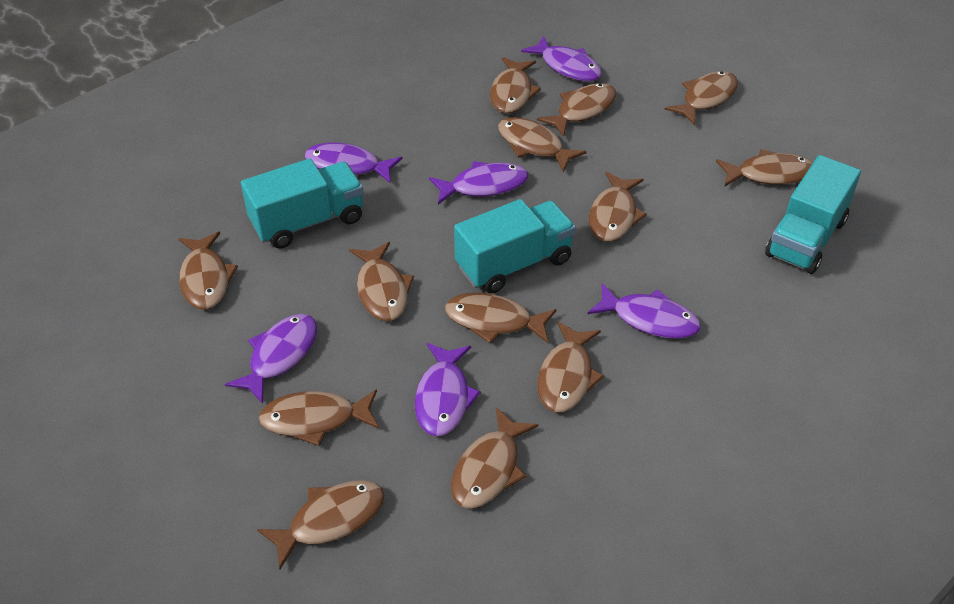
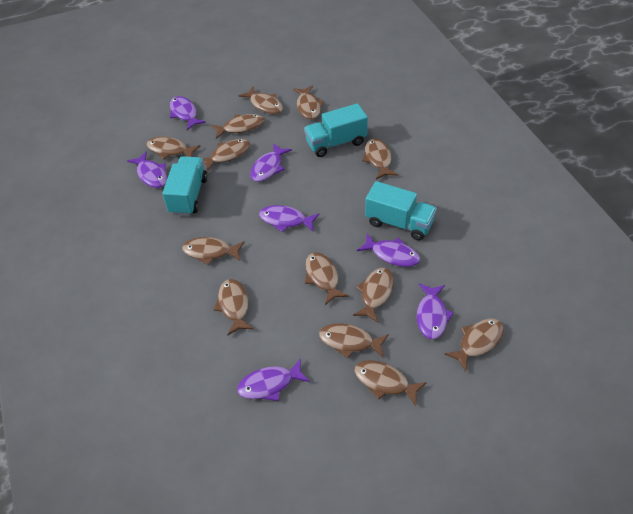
purple fish: 6 -> 7

